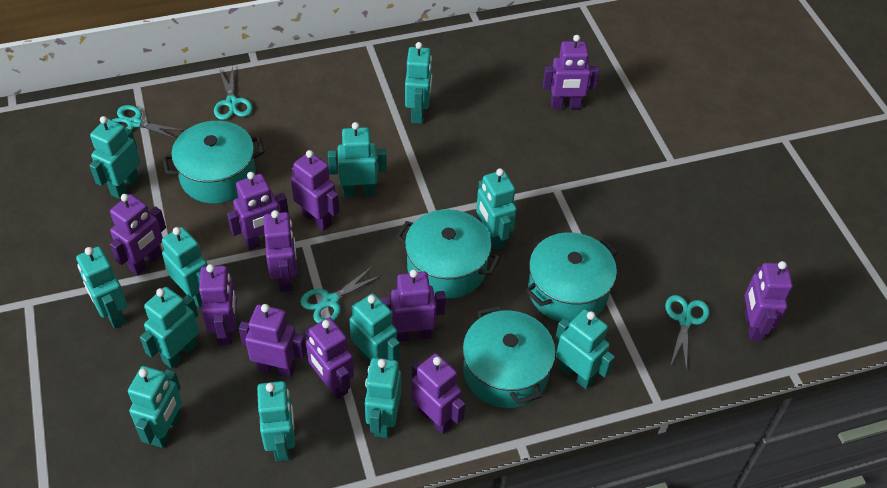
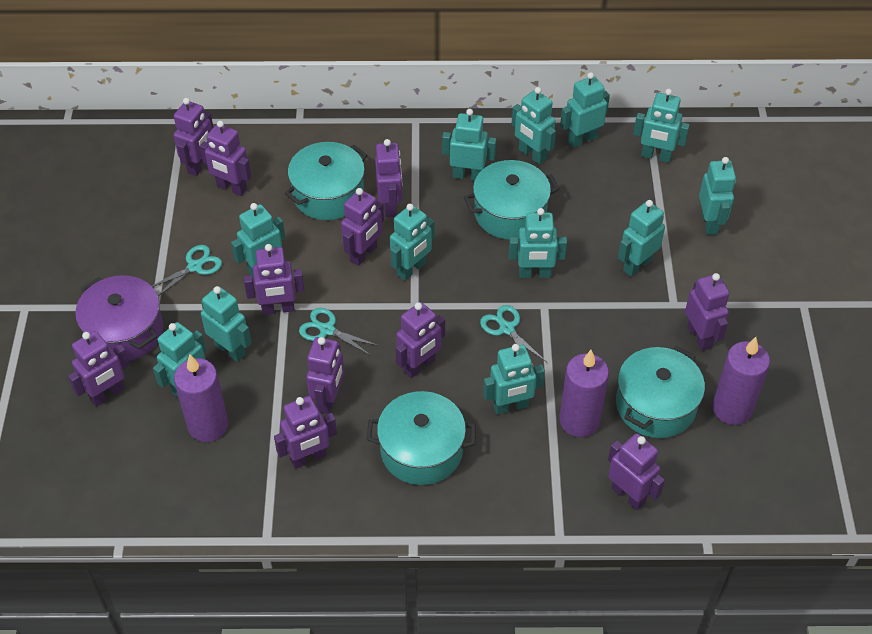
purple candle: 0 -> 3
purple pot: 0 -> 1
turquoise scissors: 4 -> 3

